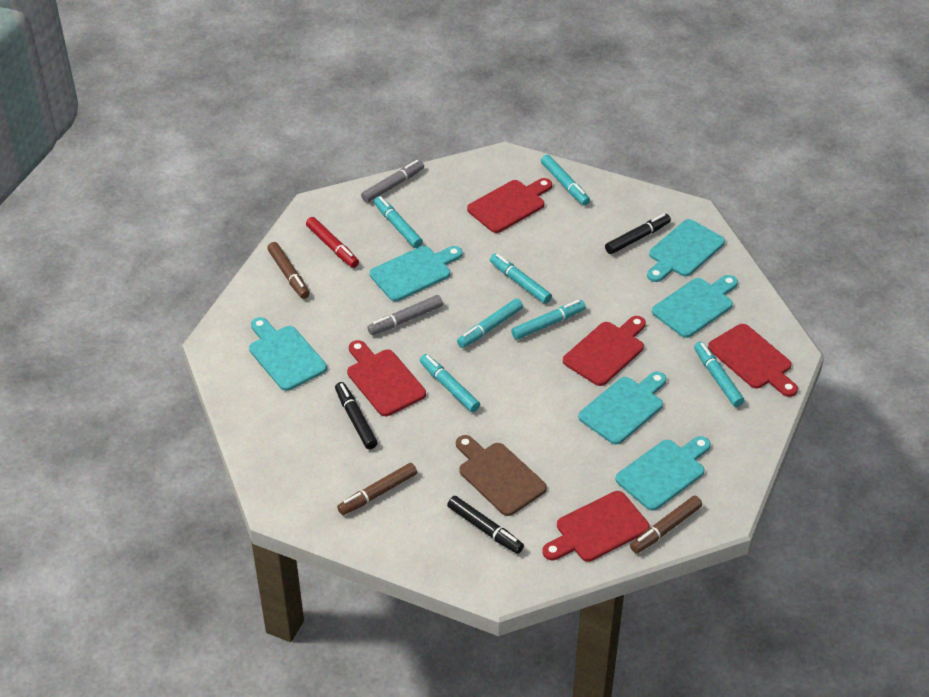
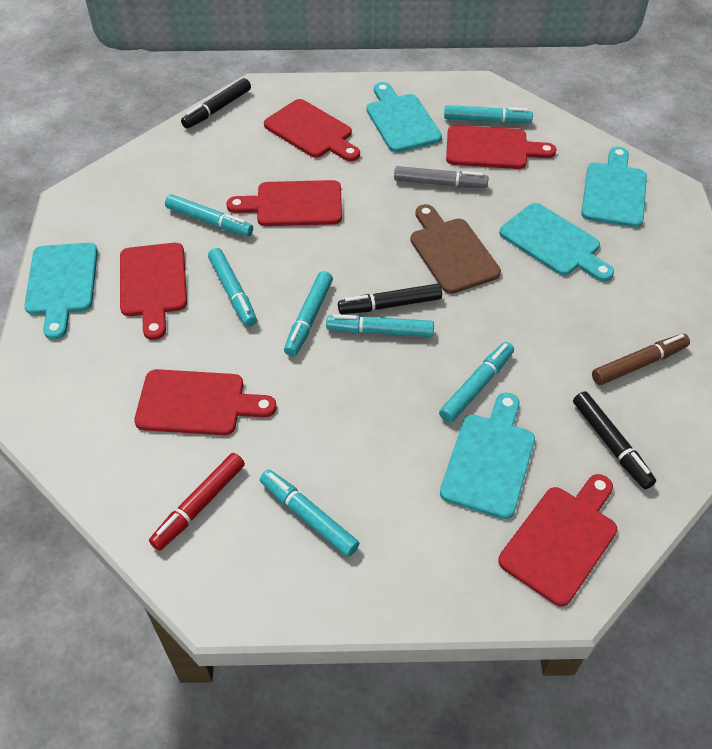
brown marker: 3 -> 1
grey marker: 2 -> 1
red cutting board: 5 -> 6
turquoise cutting board: 6 -> 5

